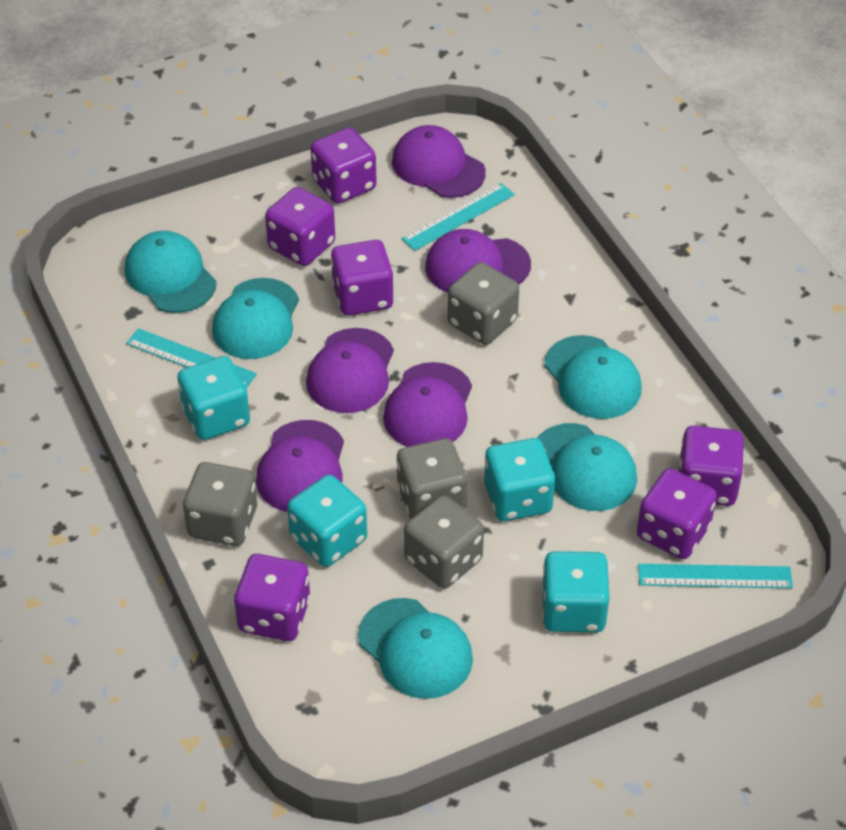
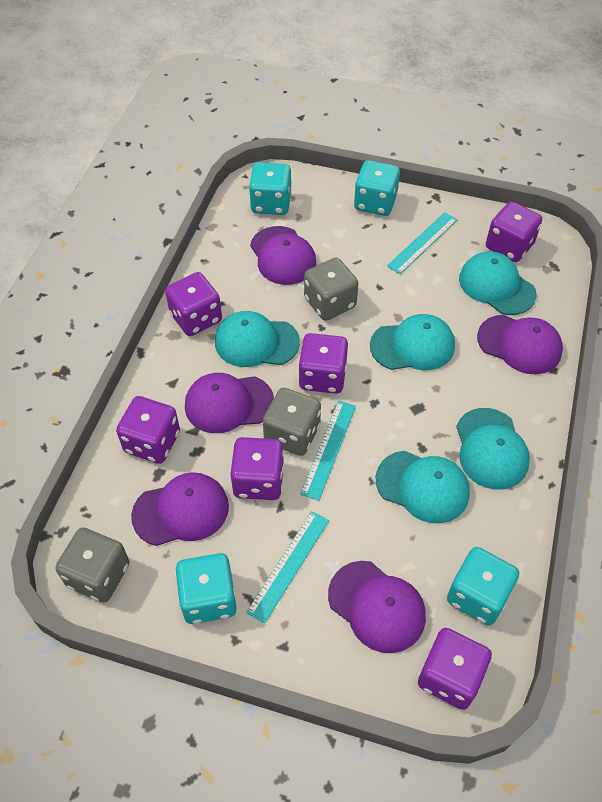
grey dice: 4 -> 3

